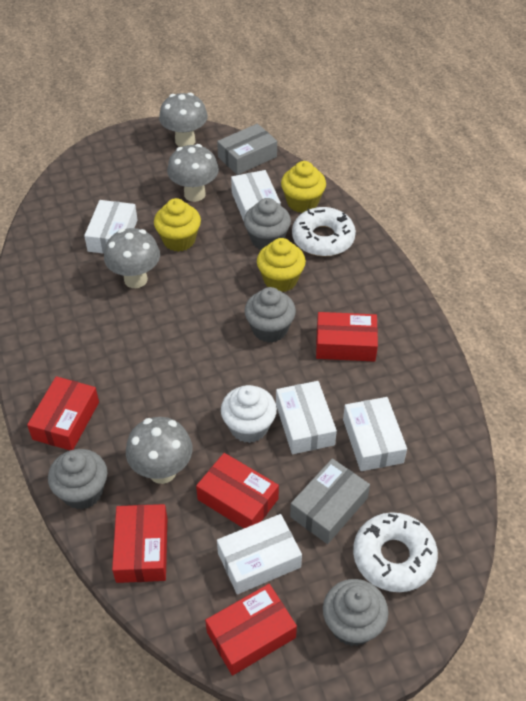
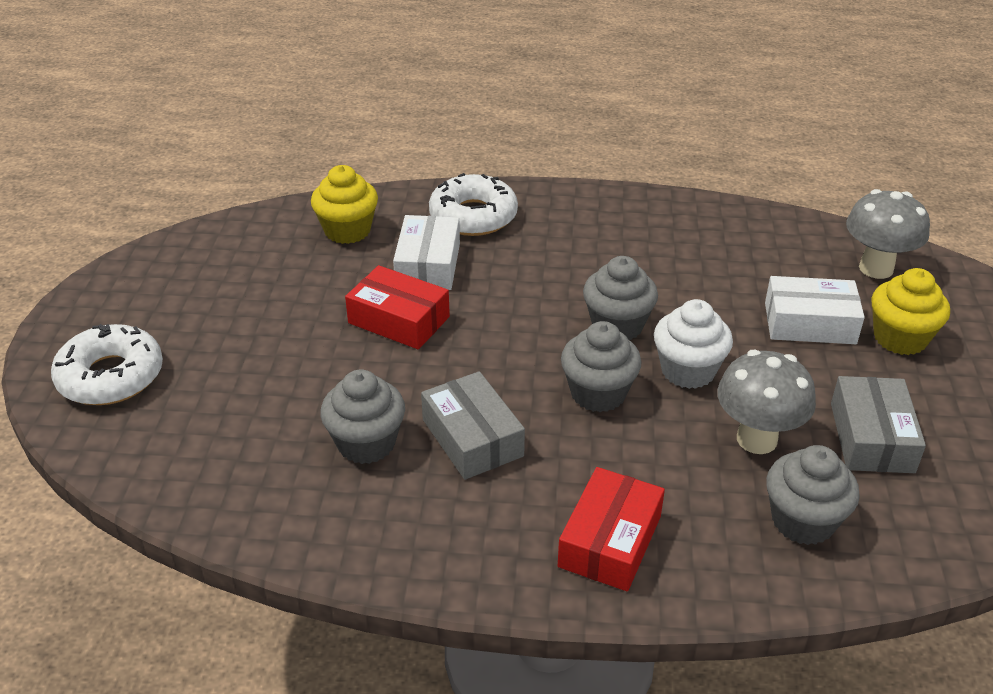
grey mushroom: 4 -> 2
red box: 5 -> 2
white box: 5 -> 2
yellow cupcake: 3 -> 2

